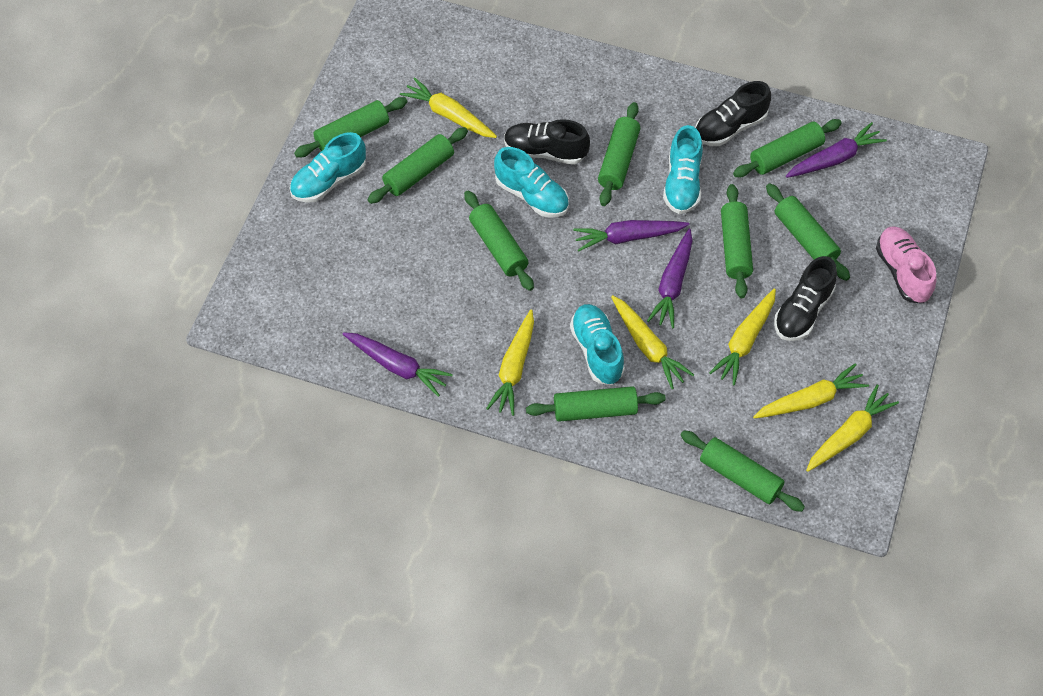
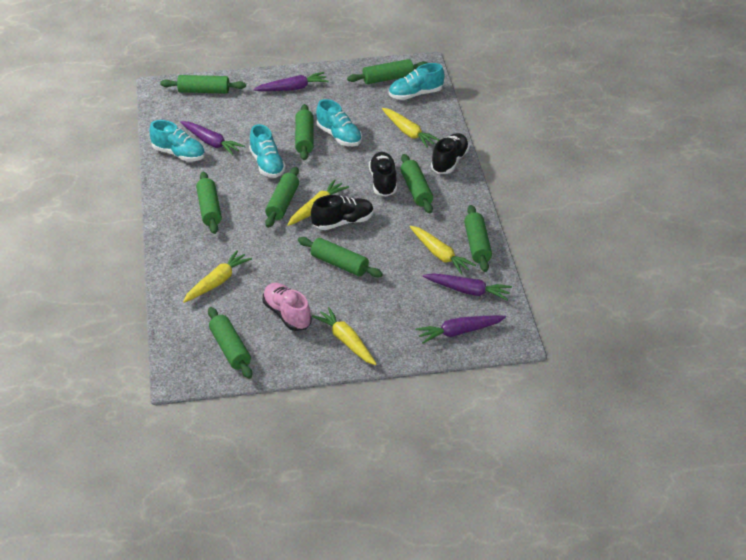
yellow carrot: 6 -> 5

